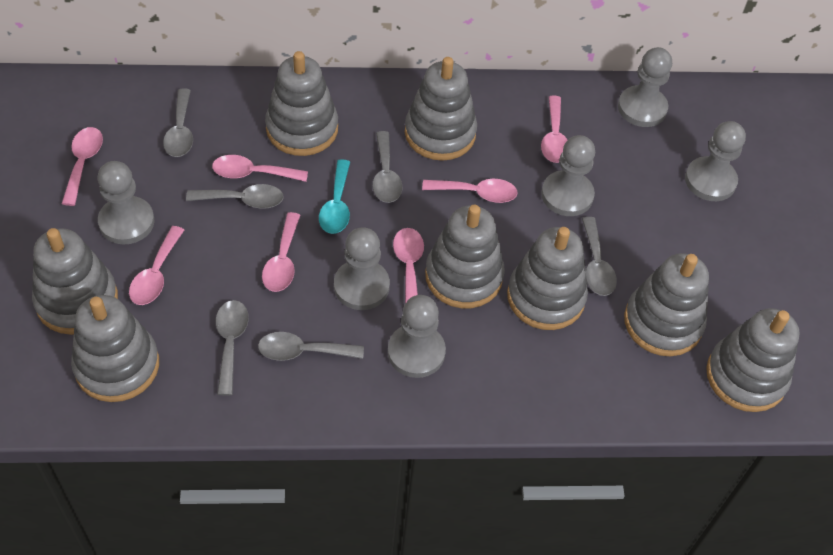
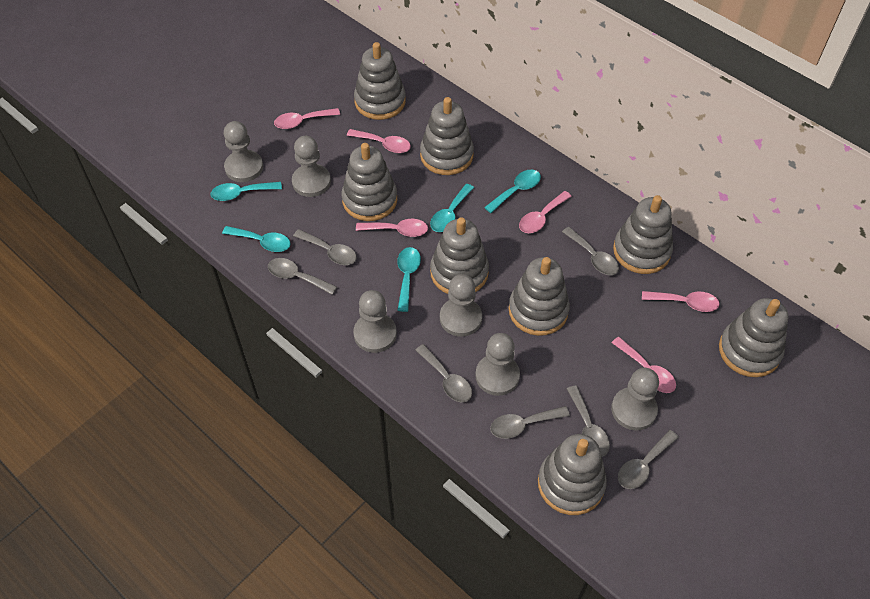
grey spoon: 6 -> 7
pink spoon: 7 -> 6
turquoise spoon: 1 -> 5

